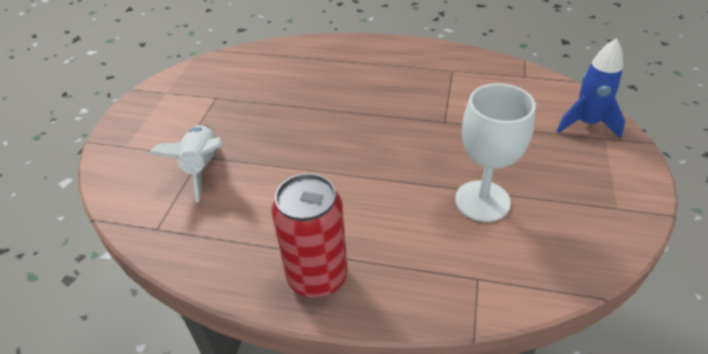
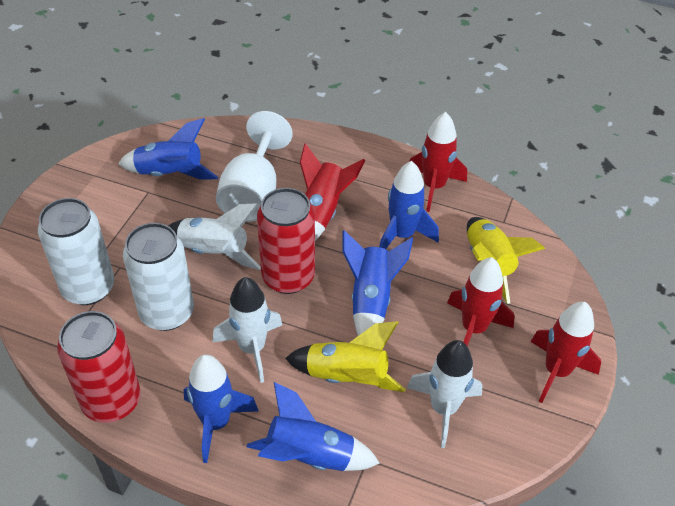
blue rocket: 1 -> 5
red can: 1 -> 2
red rocket: 0 -> 4
white can: 0 -> 2
white rocket: 1 -> 3
yellow rocket: 0 -> 2

